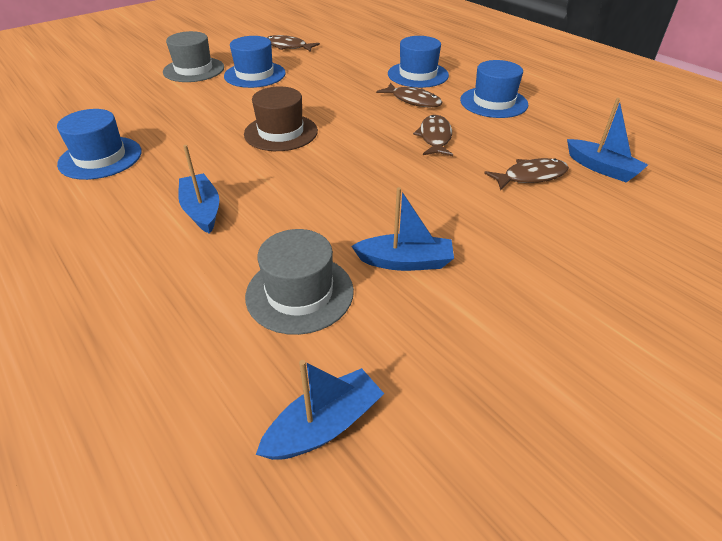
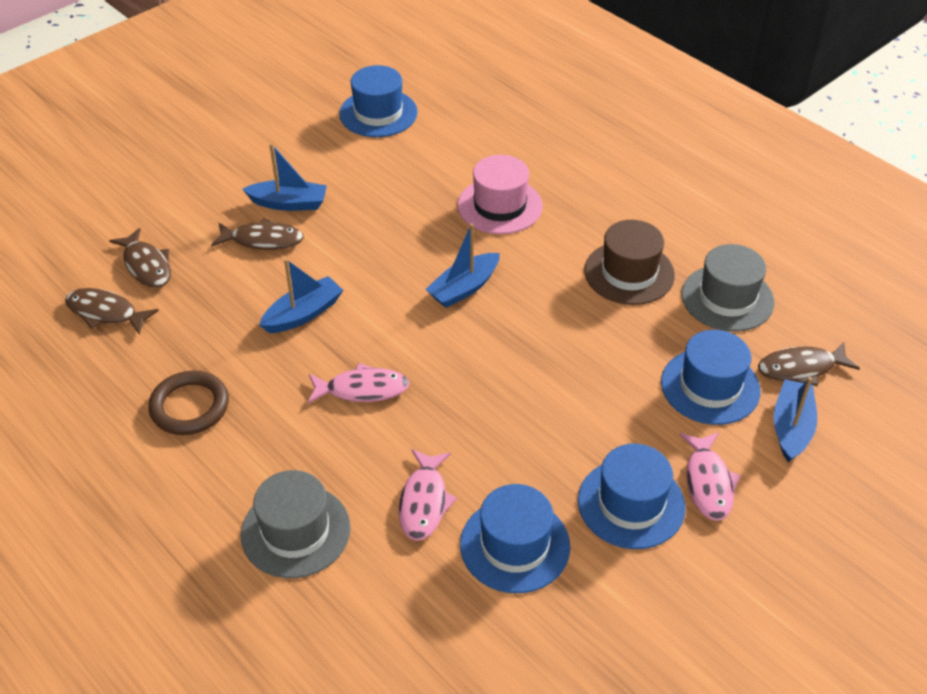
brown ring: 0 -> 1
pink fish: 0 -> 3
pink hat: 0 -> 1

